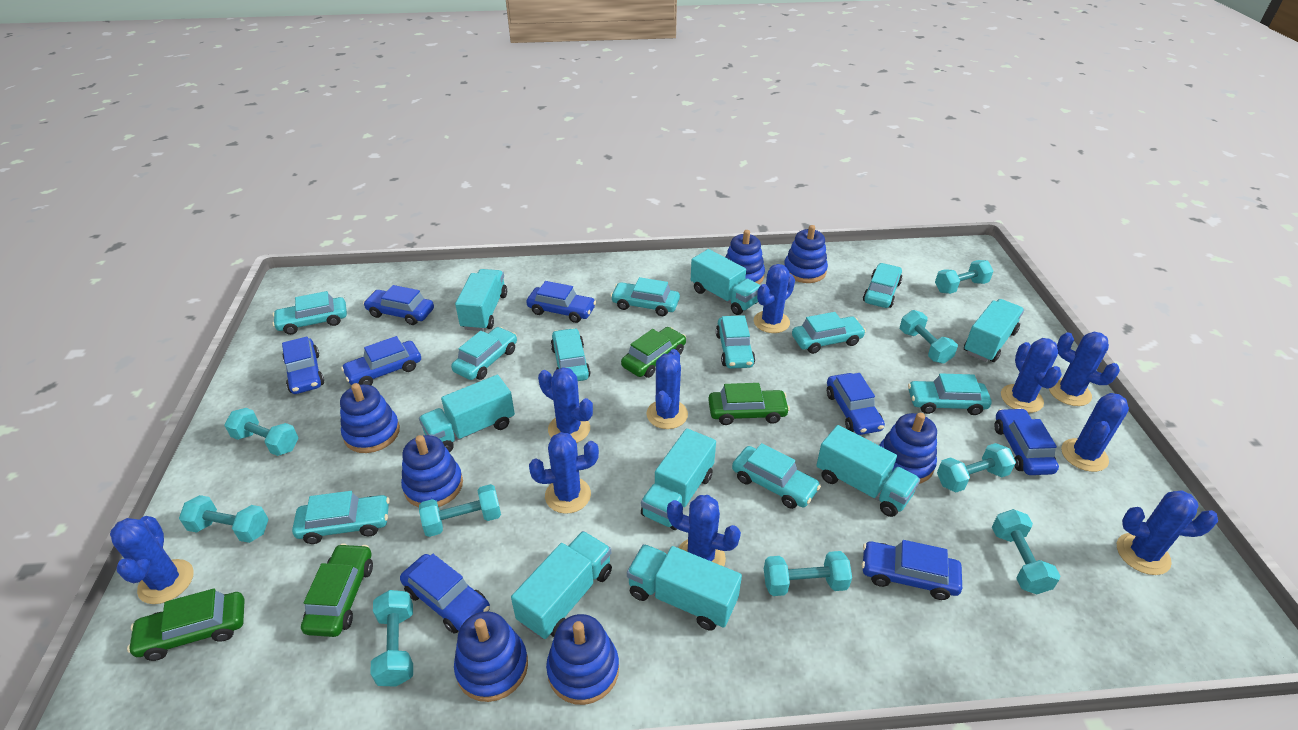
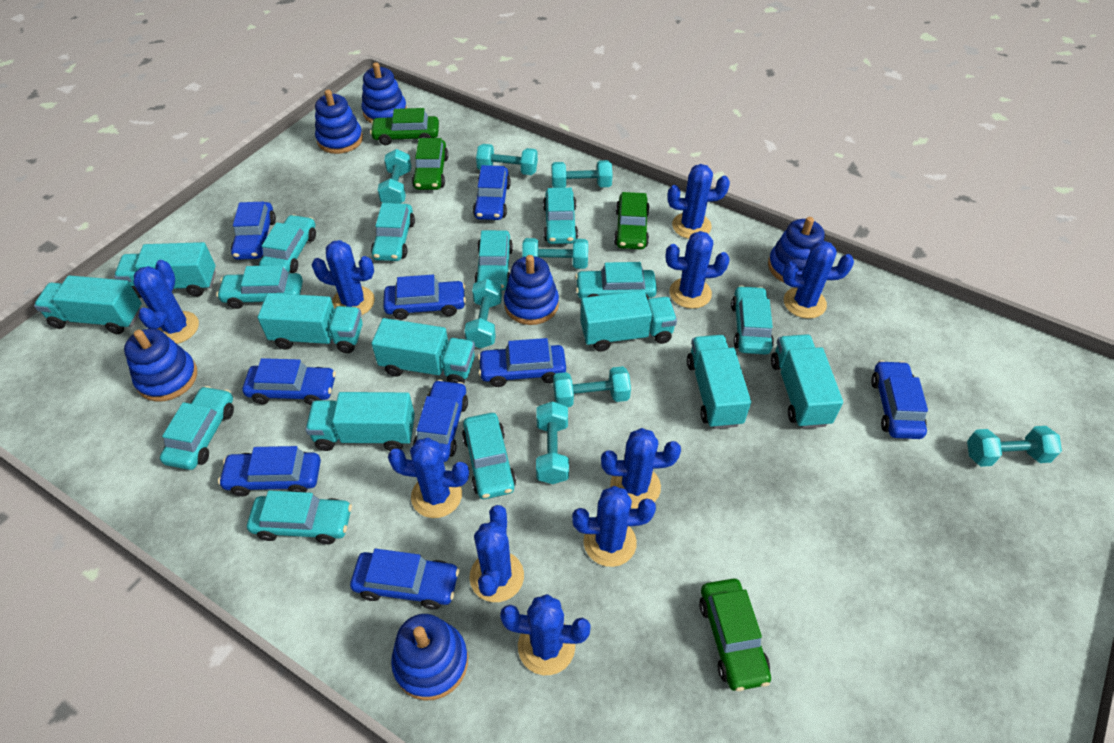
blue car: 8 -> 9
blue stacking toy: 7 -> 6
turquoise dumbbell: 9 -> 8

